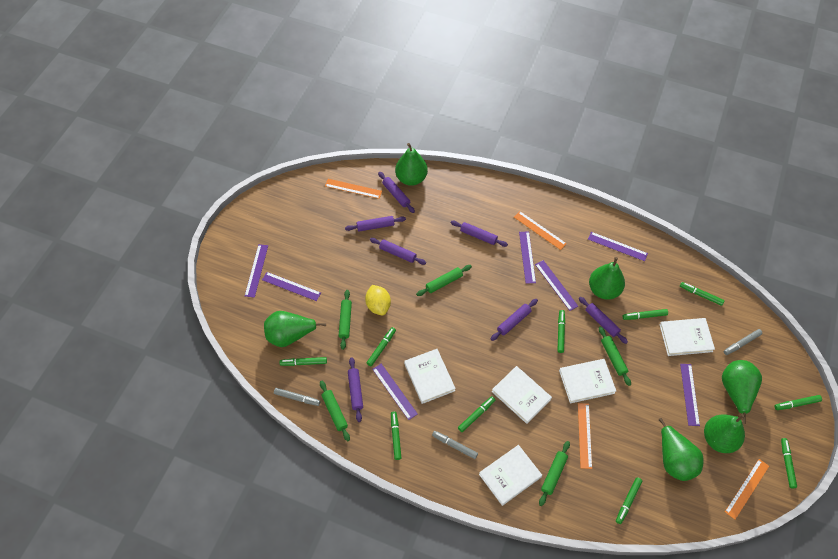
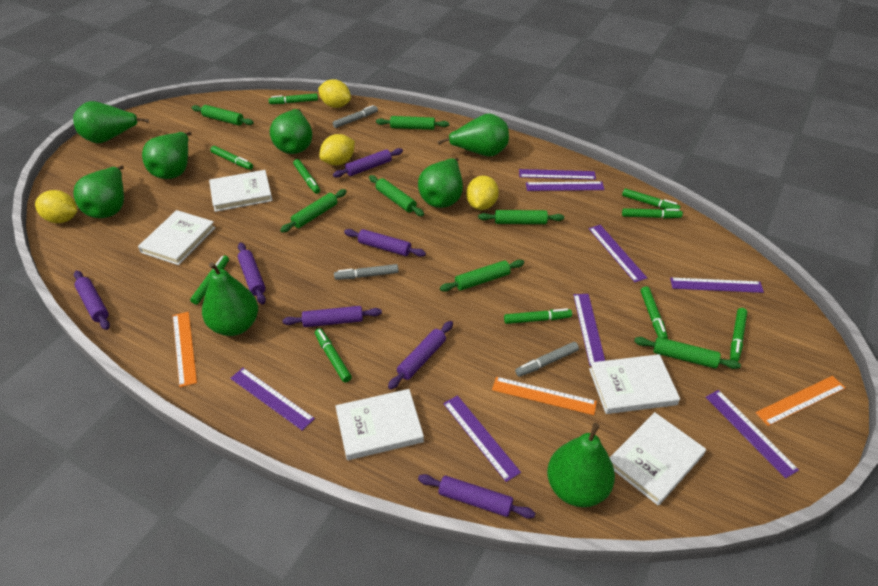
green pear: 6 -> 8
green rolling pin: 5 -> 7
orange ruler: 4 -> 3
purple ruler: 7 -> 8
yellow lemon: 1 -> 4

